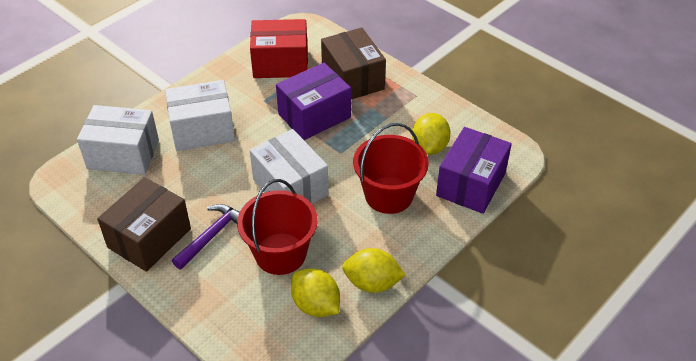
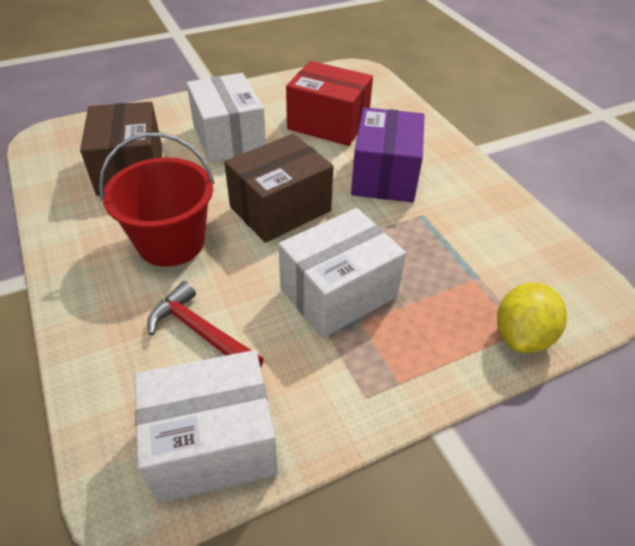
purple box: 2 -> 1
purple hammer: 1 -> 0
red bucket: 2 -> 1
red hammer: 0 -> 1
yellow lemon: 3 -> 1

